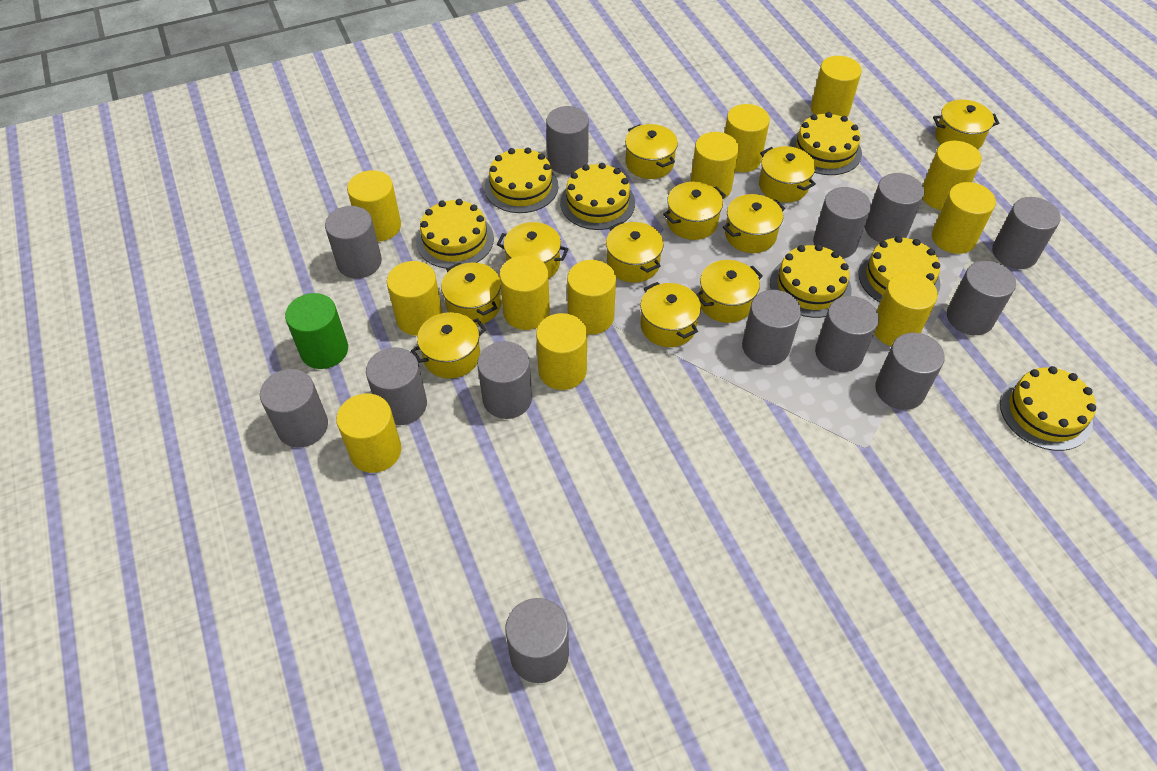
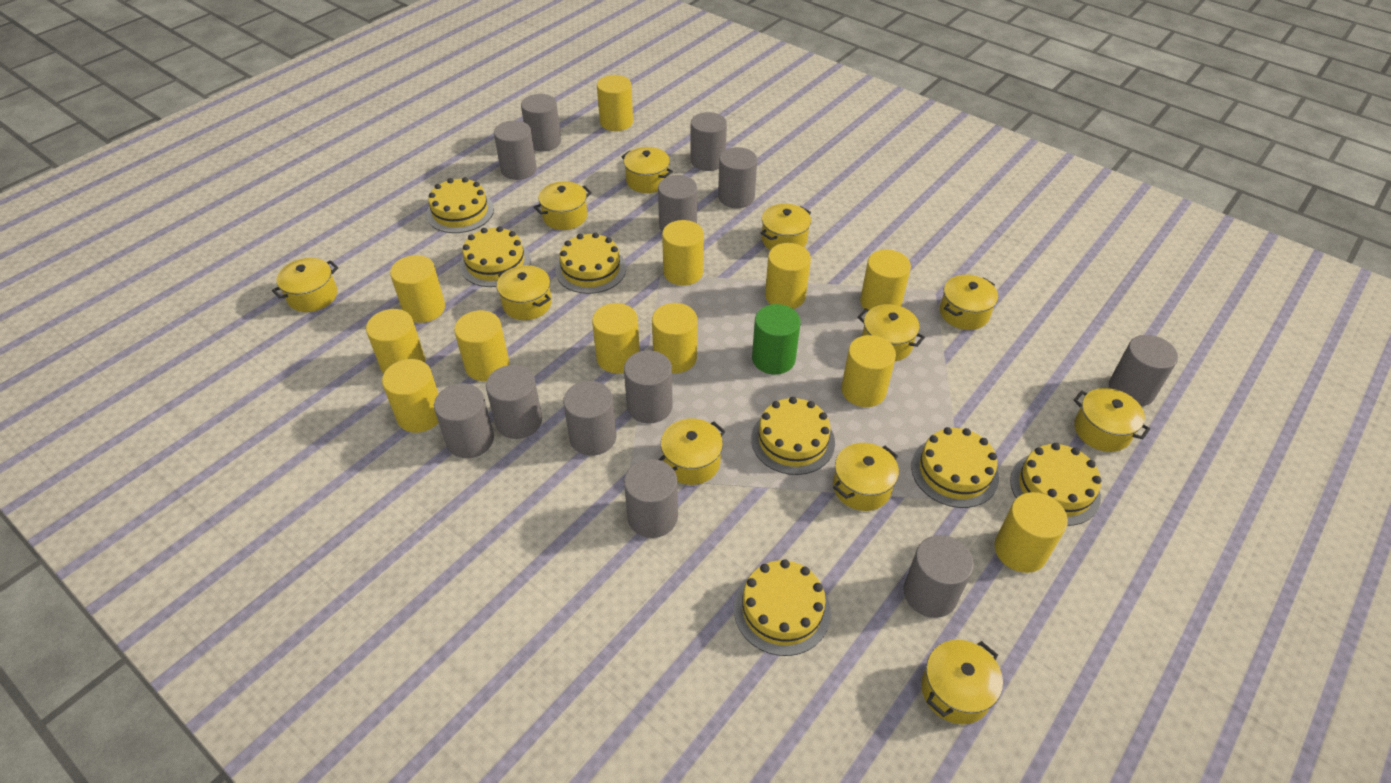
grey cylinder: 13 -> 12

